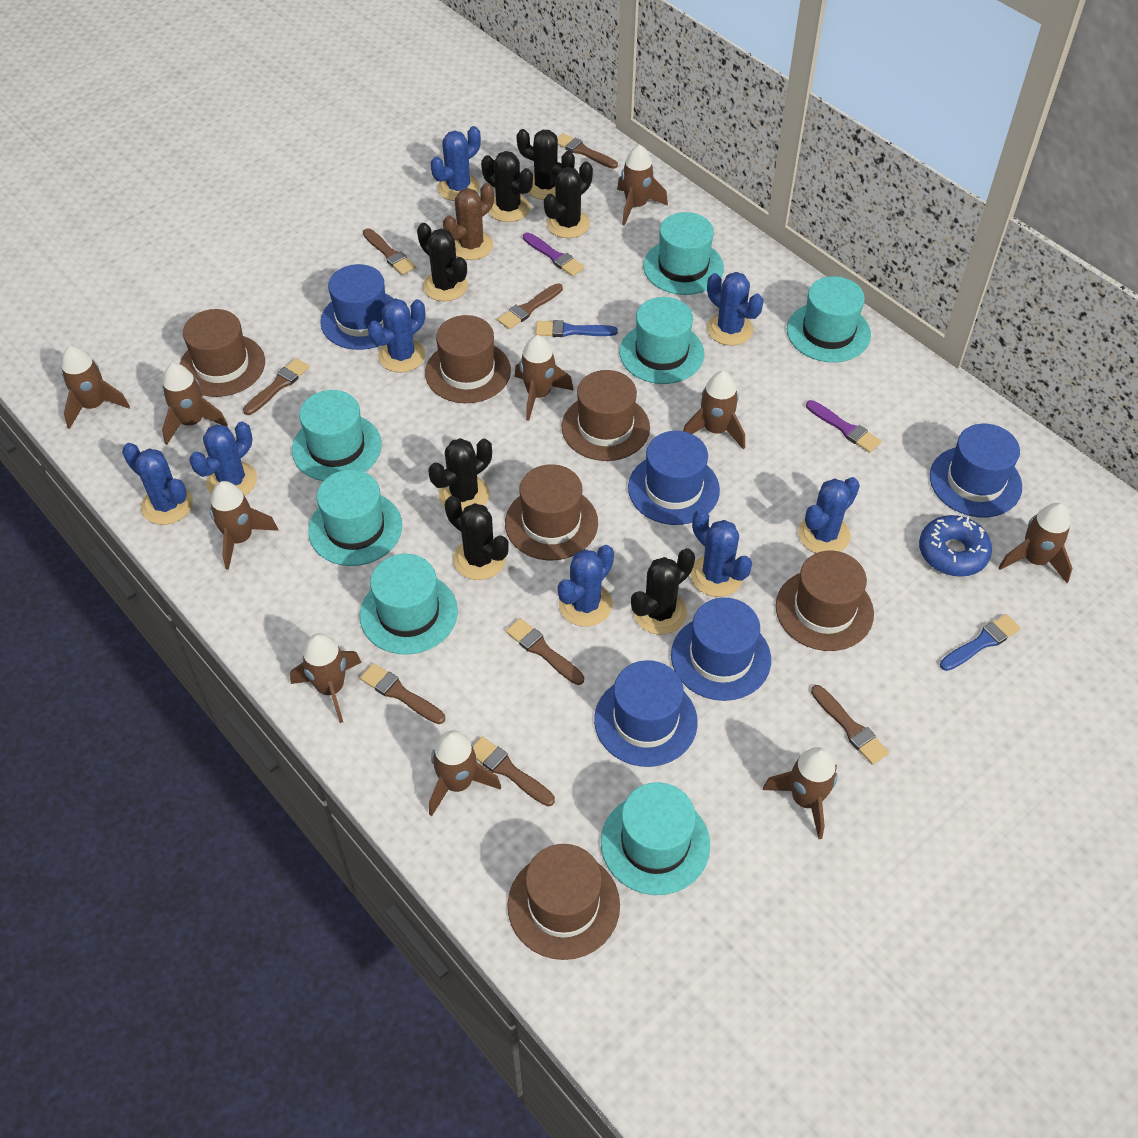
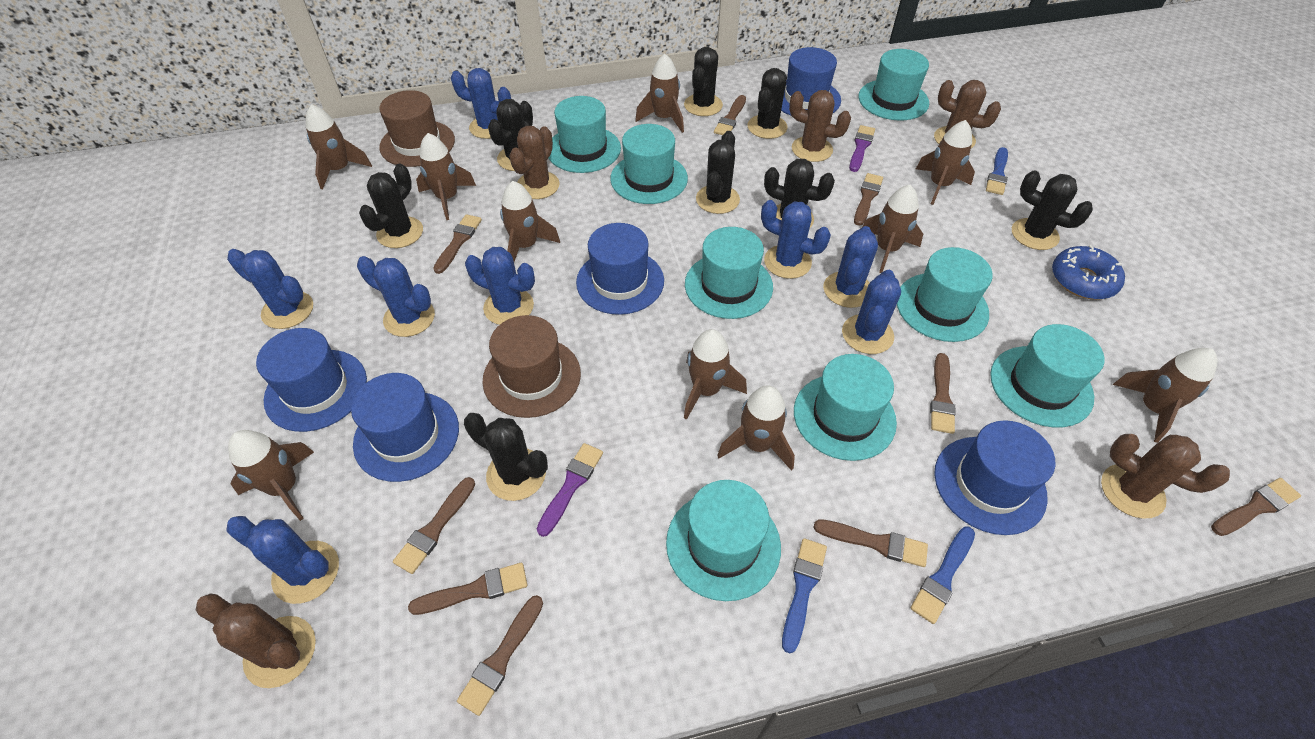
black cactus: 7 -> 8
blue brush: 2 -> 3
brown brush: 8 -> 9
brown cactus: 1 -> 5
brown hat: 6 -> 2
turquoise hat: 7 -> 8

